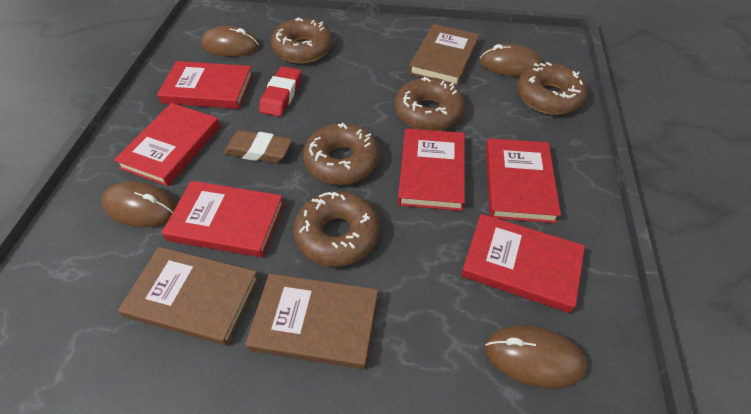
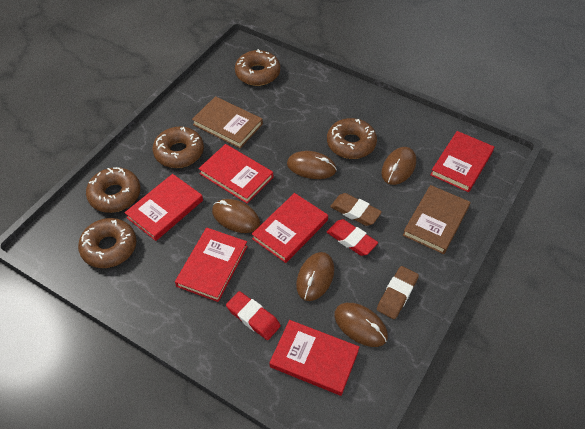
brown book: 3 -> 2
brown eraser: 1 -> 2
brown mouse: 4 -> 5
red eraser: 1 -> 2

